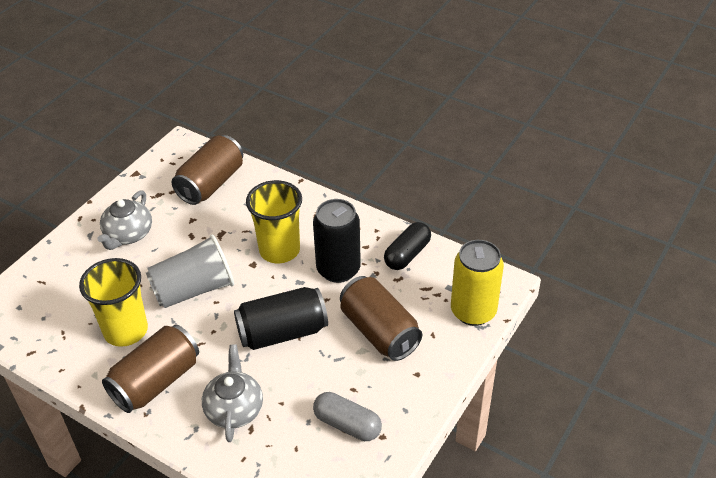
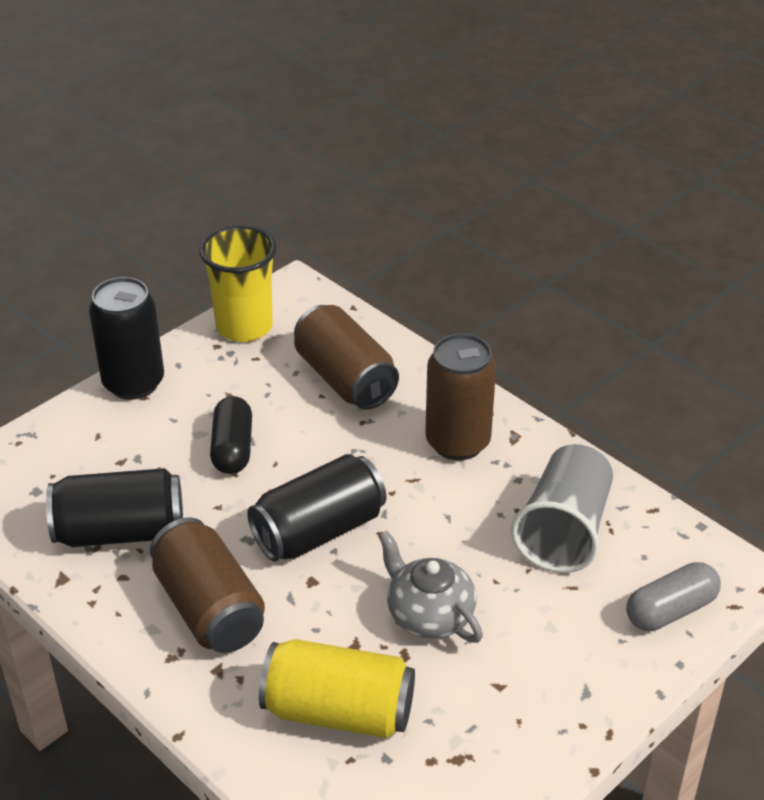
black can: 2 -> 3
grey teapot: 2 -> 1
yellow cup: 2 -> 1

